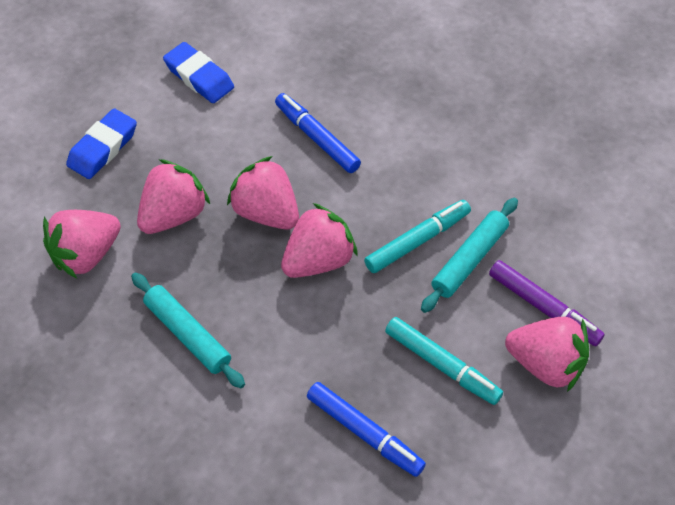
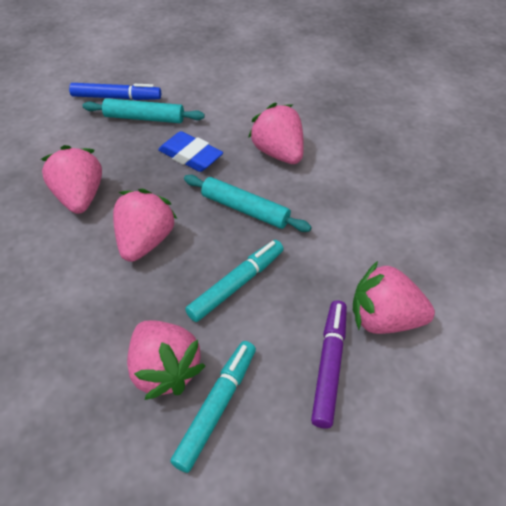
blue eraser: 2 -> 1
blue marker: 2 -> 1

